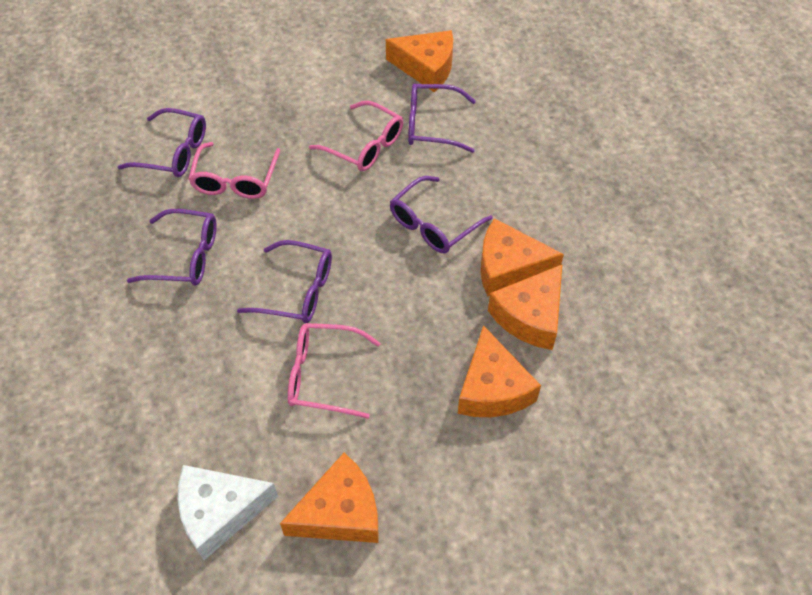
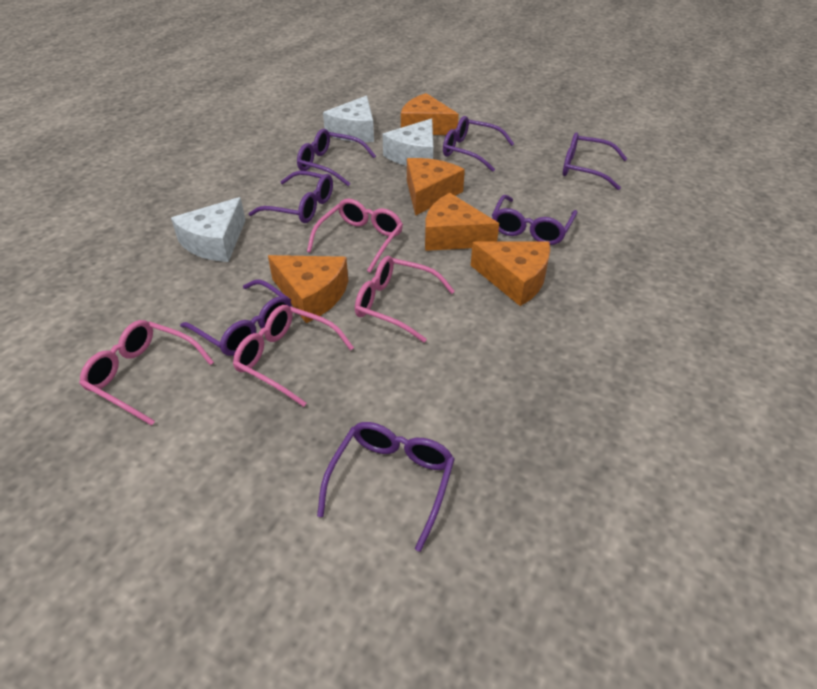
pink glasses: 3 -> 4
purple glasses: 5 -> 7
white cheese: 1 -> 3

